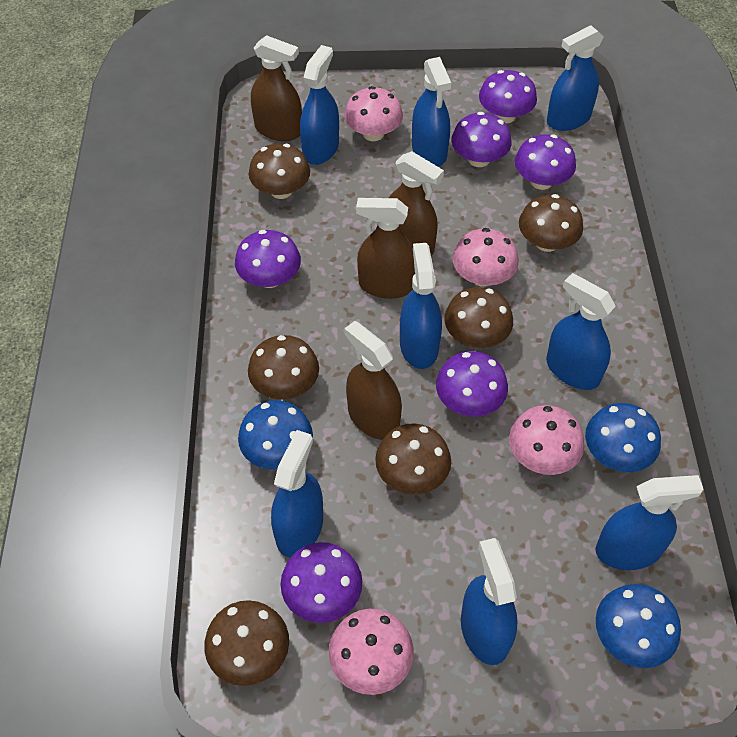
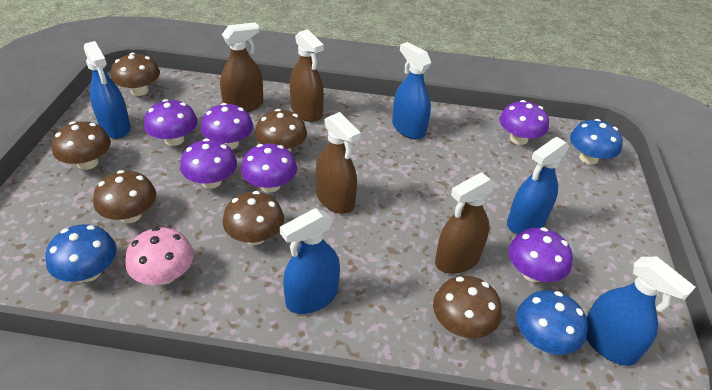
blue spray bottle: 8 -> 5
pink mushroom: 4 -> 1

